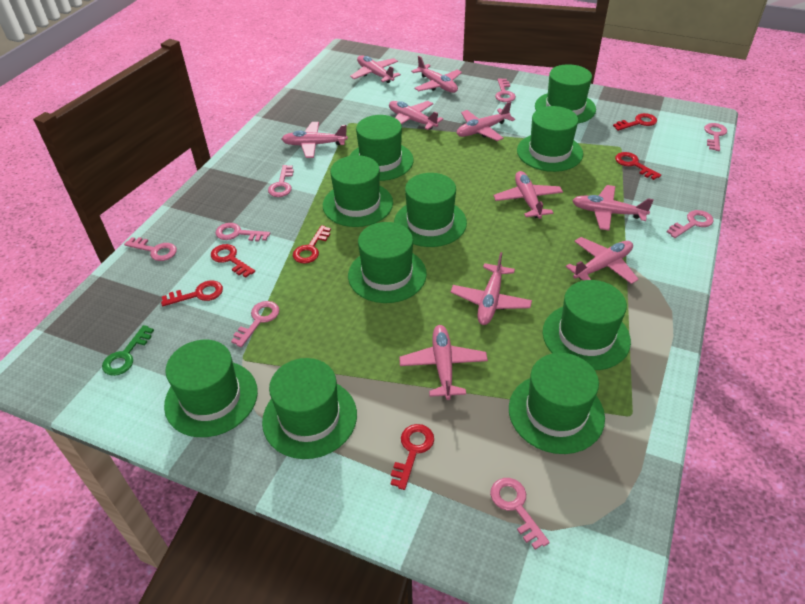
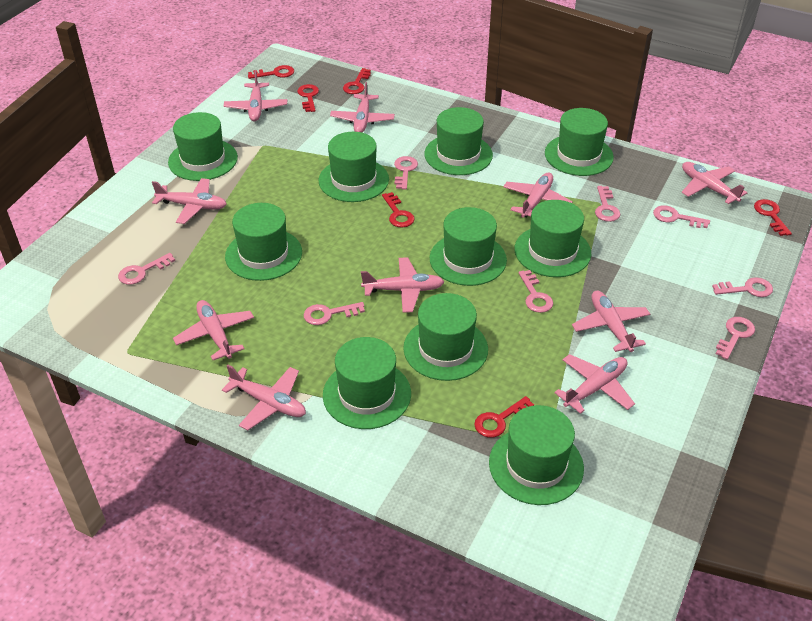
green key: 1 -> 0

